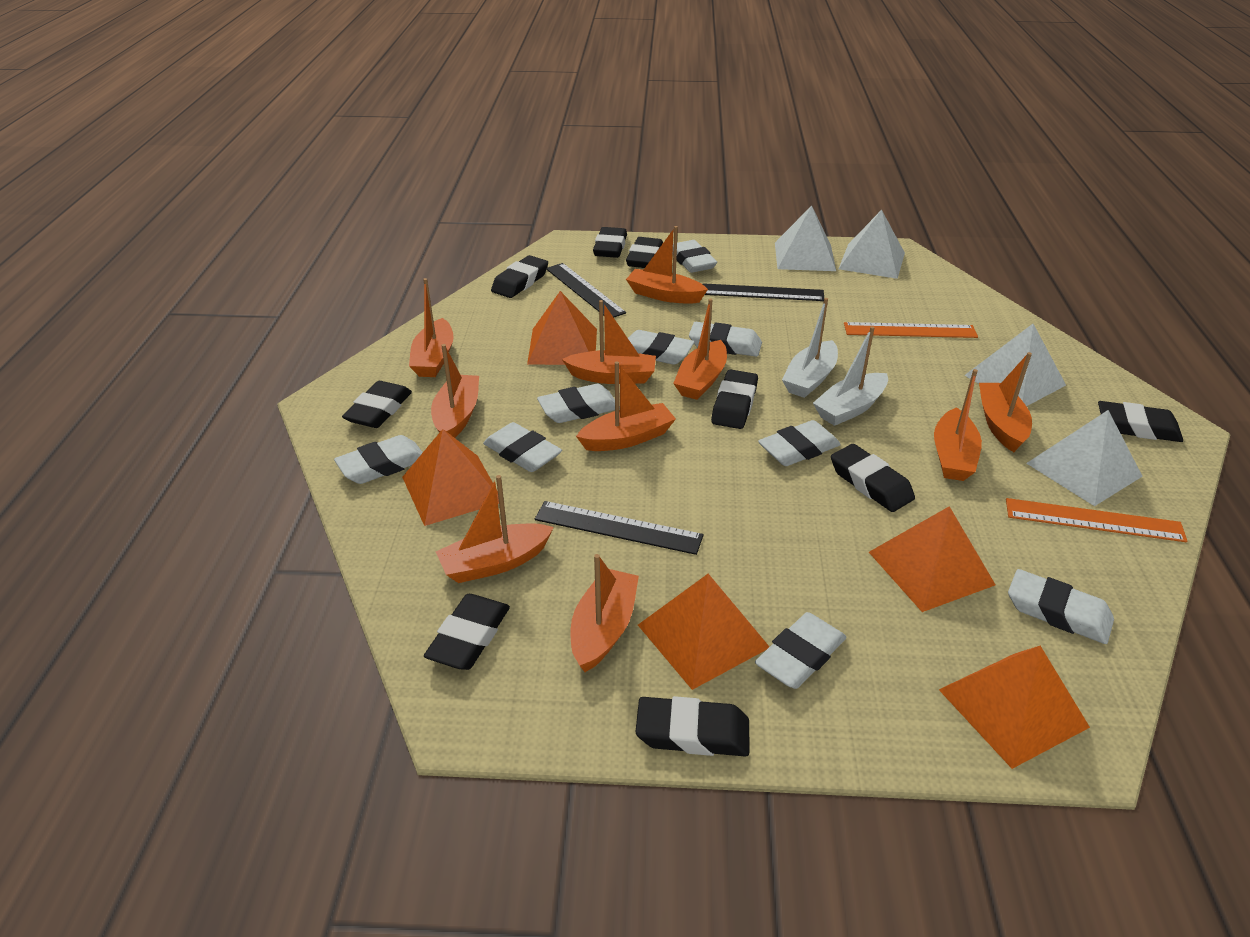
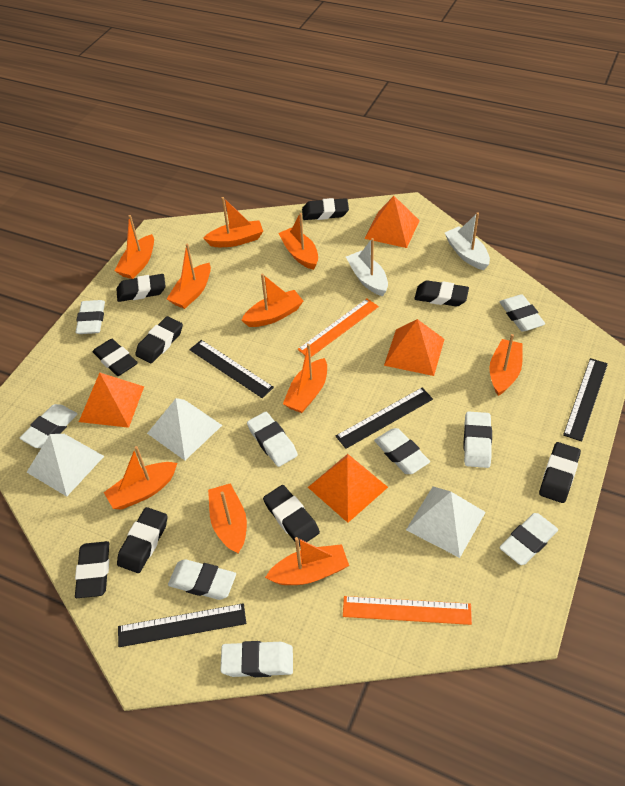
black ruler: 3 -> 4
orange pyramid: 5 -> 4
white pyramid: 4 -> 3

